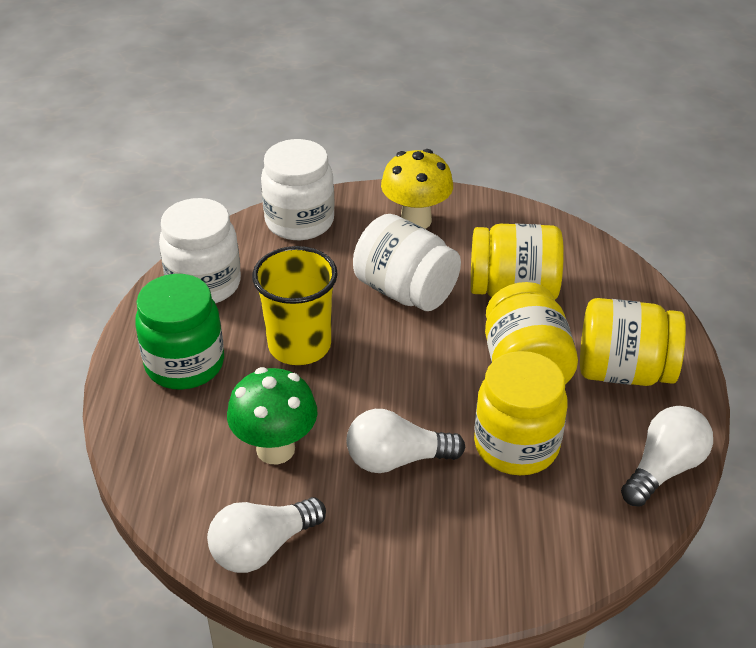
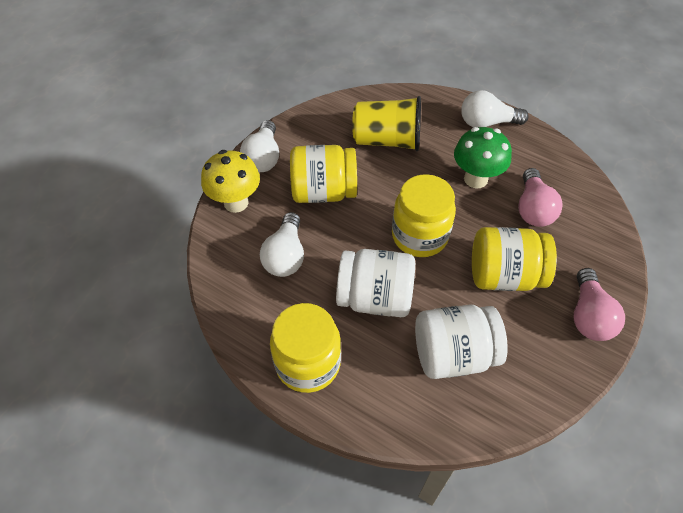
green jar: 1 -> 0
pink light bulb: 0 -> 2
white jar: 3 -> 2

